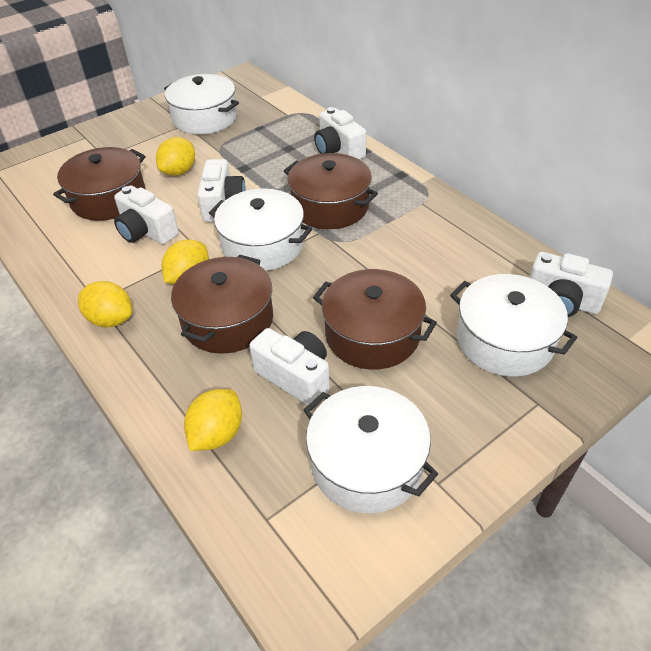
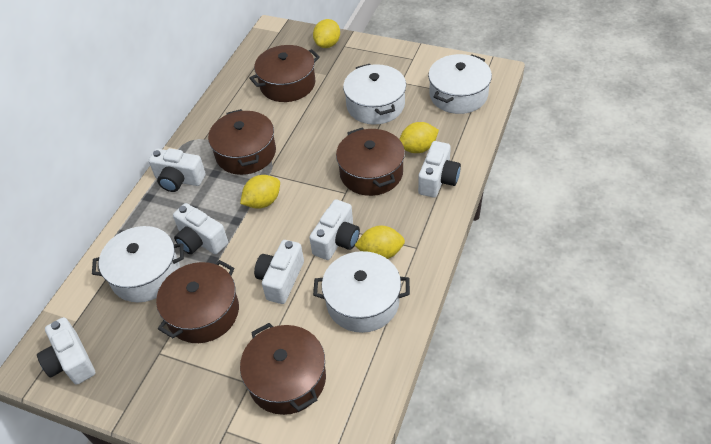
brown pot: 4 -> 5
white camera: 5 -> 6

